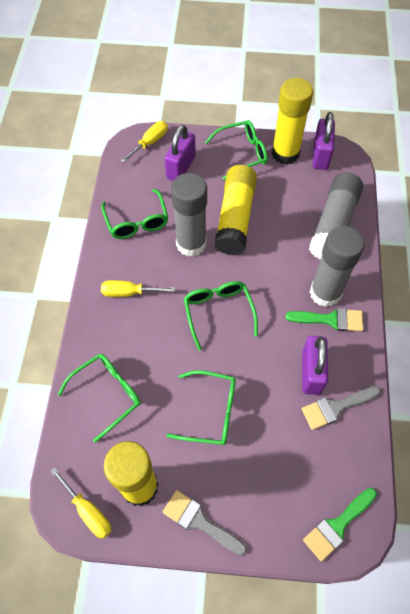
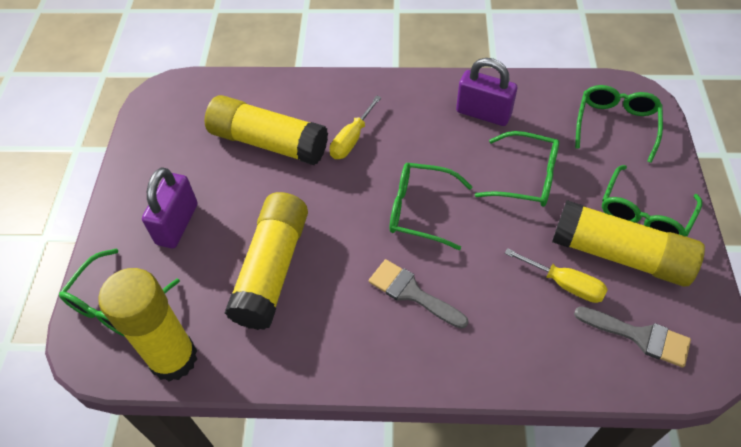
green brush: 2 -> 0
grey glue stick: 3 -> 0
purple padlock: 3 -> 2
yellow glue stick: 3 -> 4
yellow screwdriver: 3 -> 2

